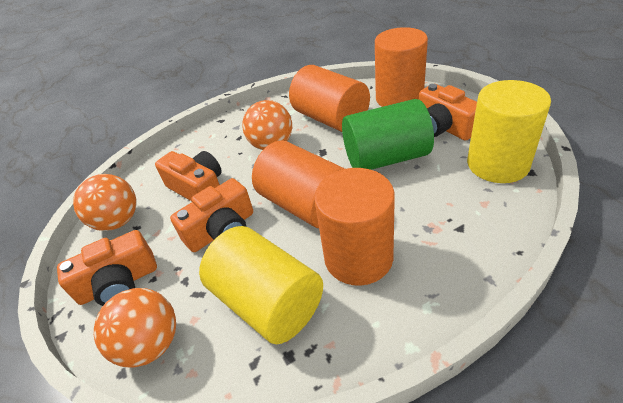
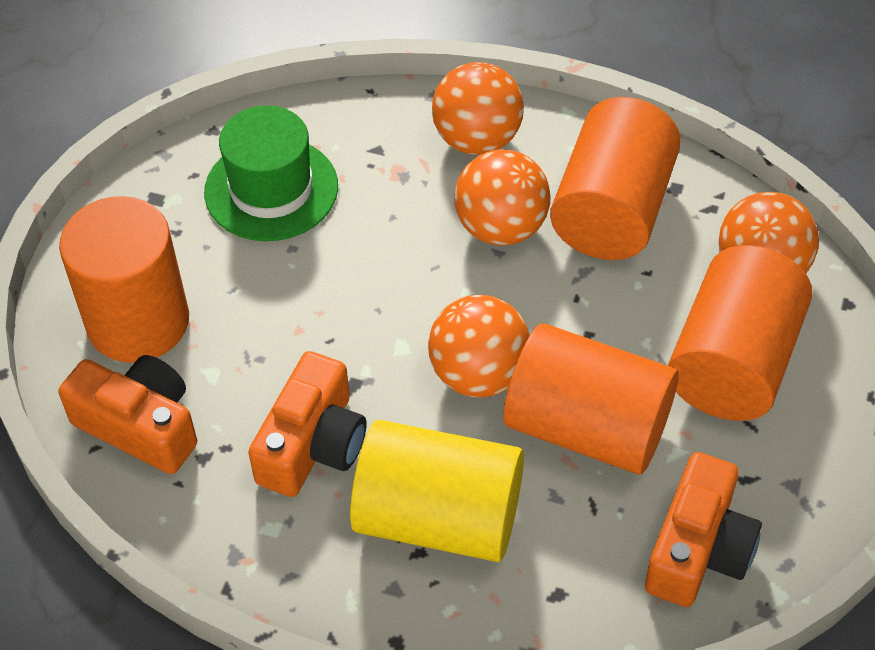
green cylinder: 1 -> 0
green hat: 0 -> 1
orange ball: 3 -> 4
orange camera: 4 -> 3
yellow cylinder: 2 -> 1

